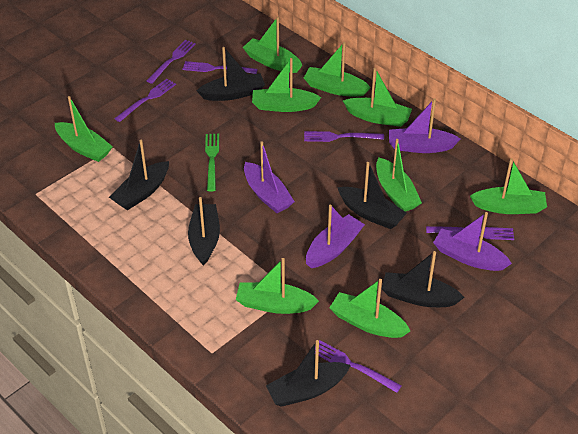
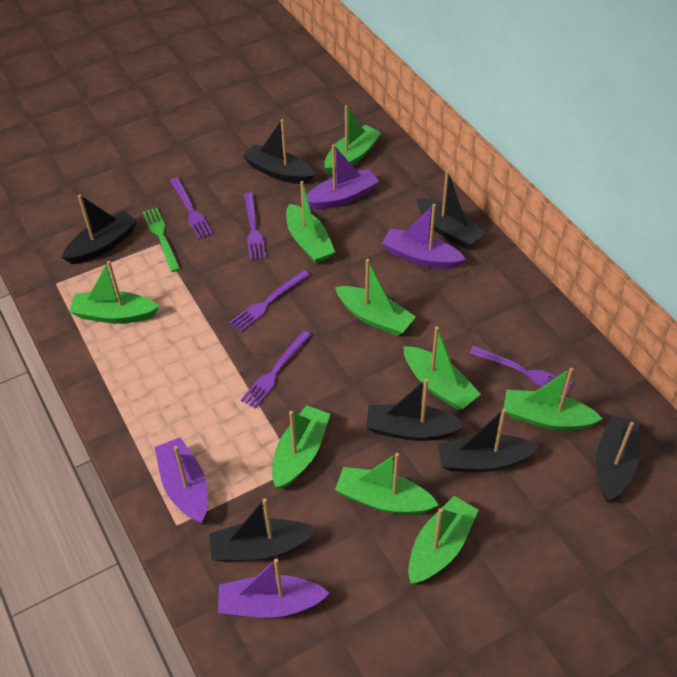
black boat: 6 -> 7
purple fork: 6 -> 5

